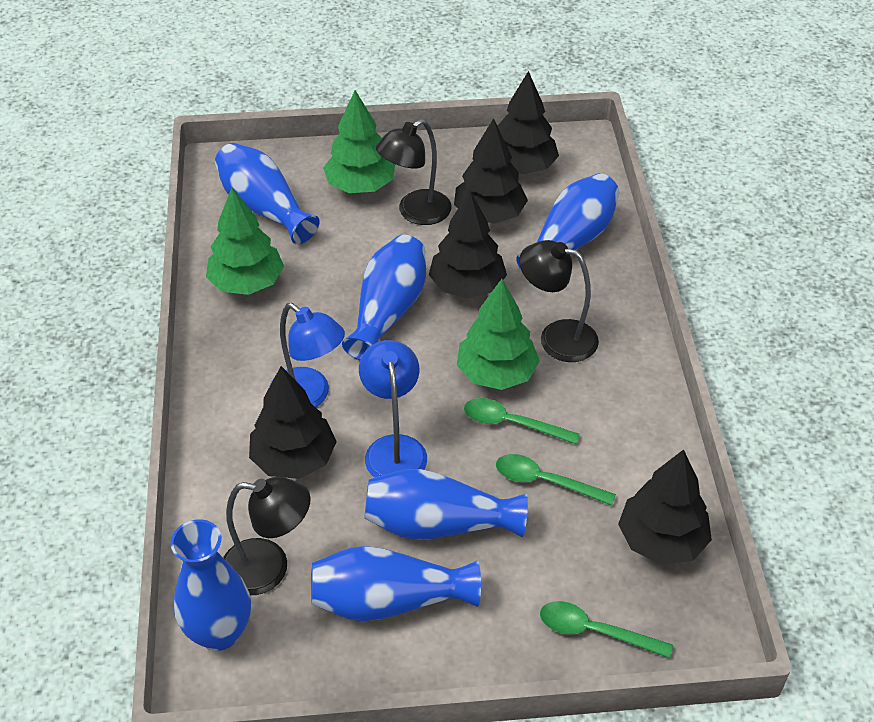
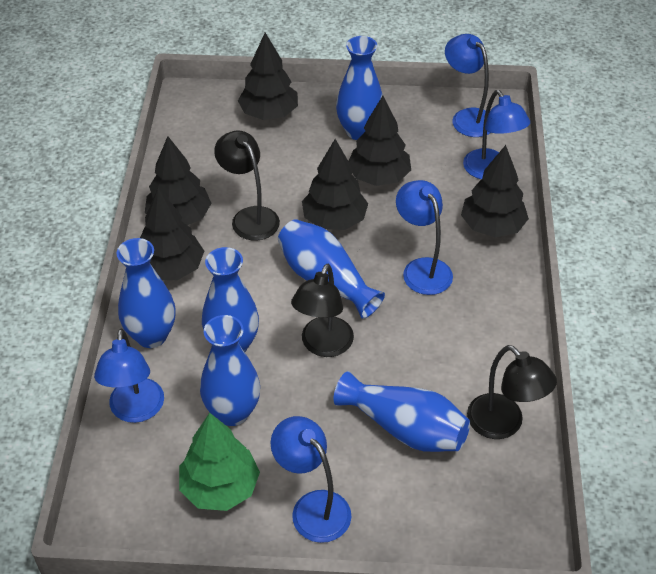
black tree: 5 -> 6
blue lamp: 2 -> 5
green spoon: 3 -> 0
green tree: 3 -> 1

